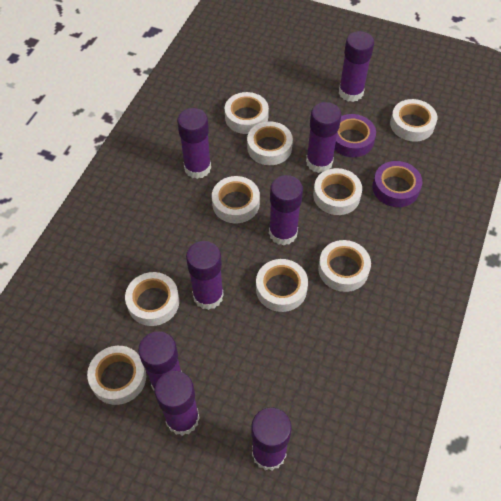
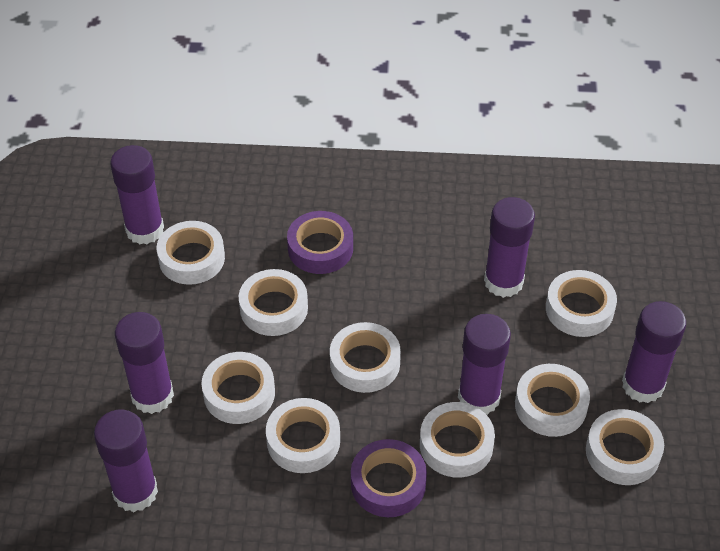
purple glue stick: 8 -> 6

